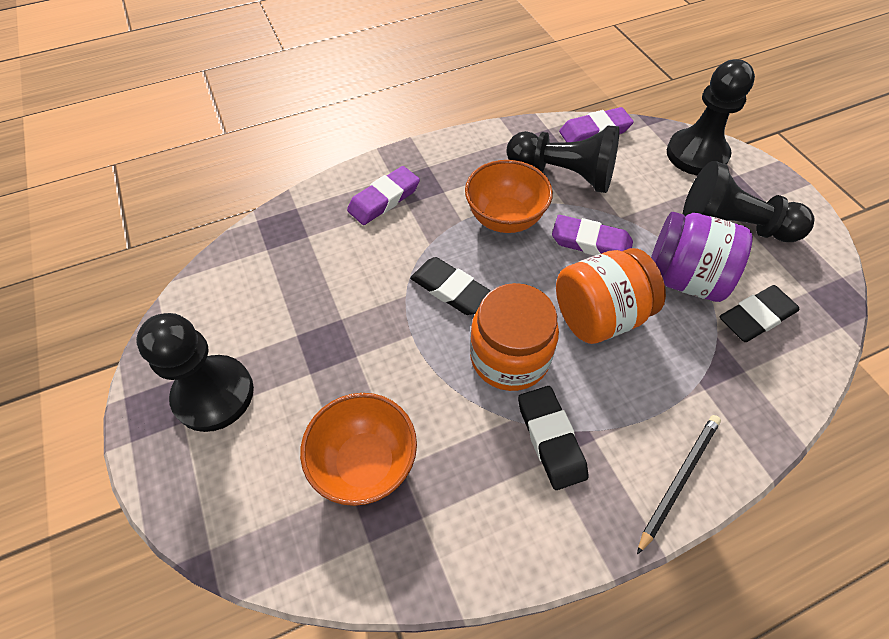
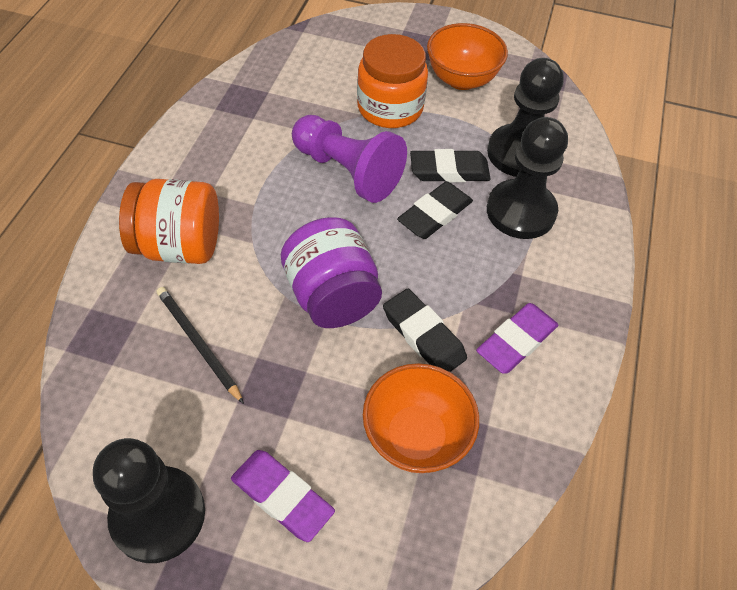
black pawn: 4 -> 3
purple eraser: 3 -> 2
purple pawn: 0 -> 1

